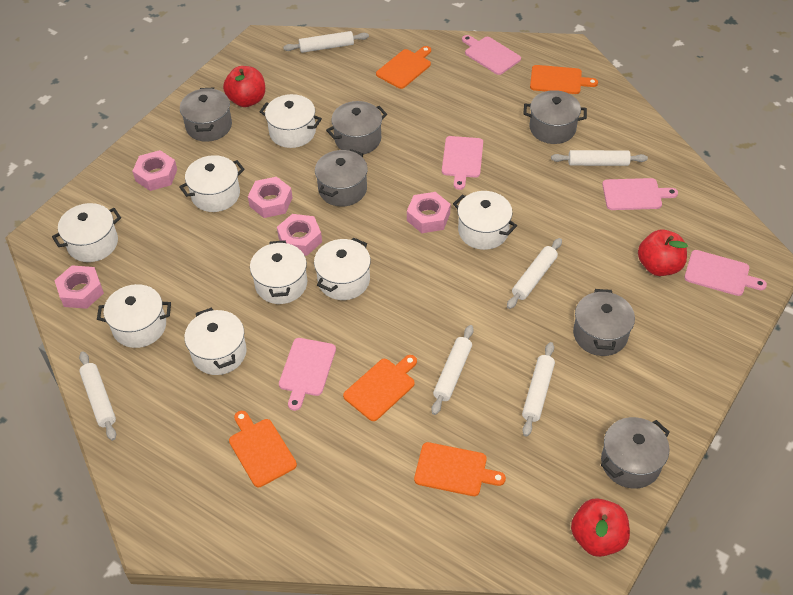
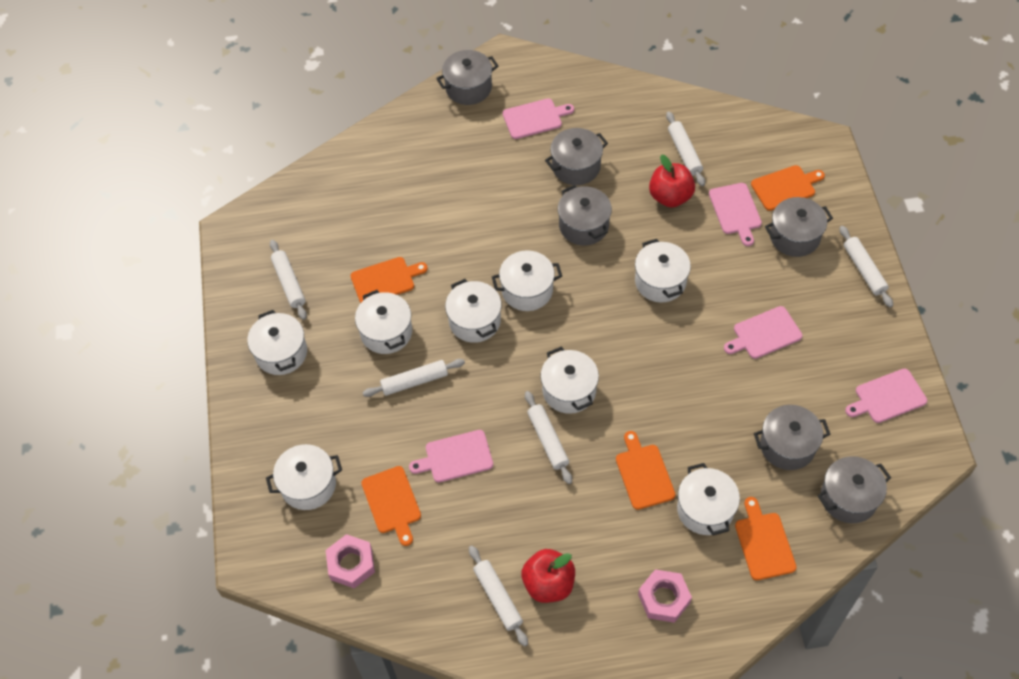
pink nut: 5 -> 2
red apple: 3 -> 2

